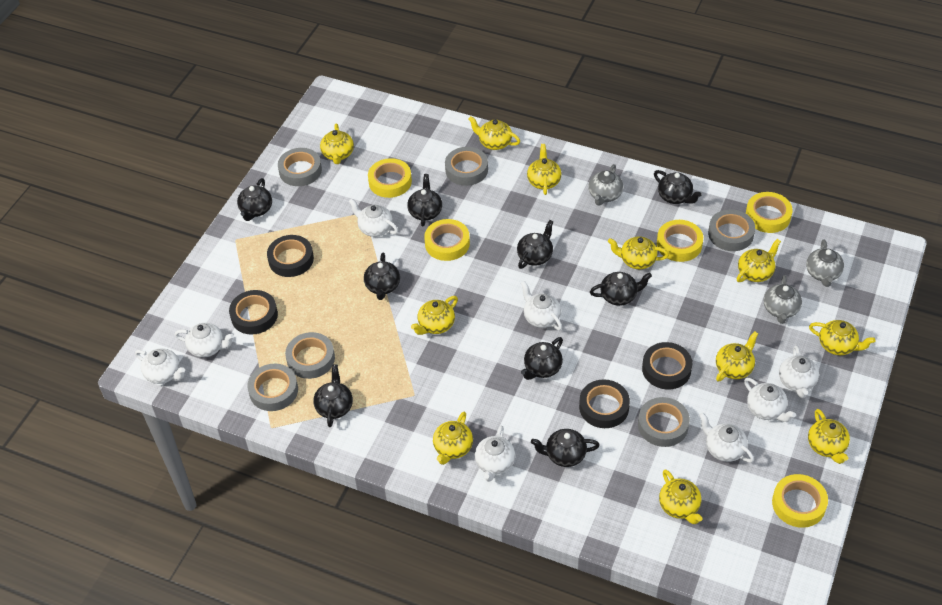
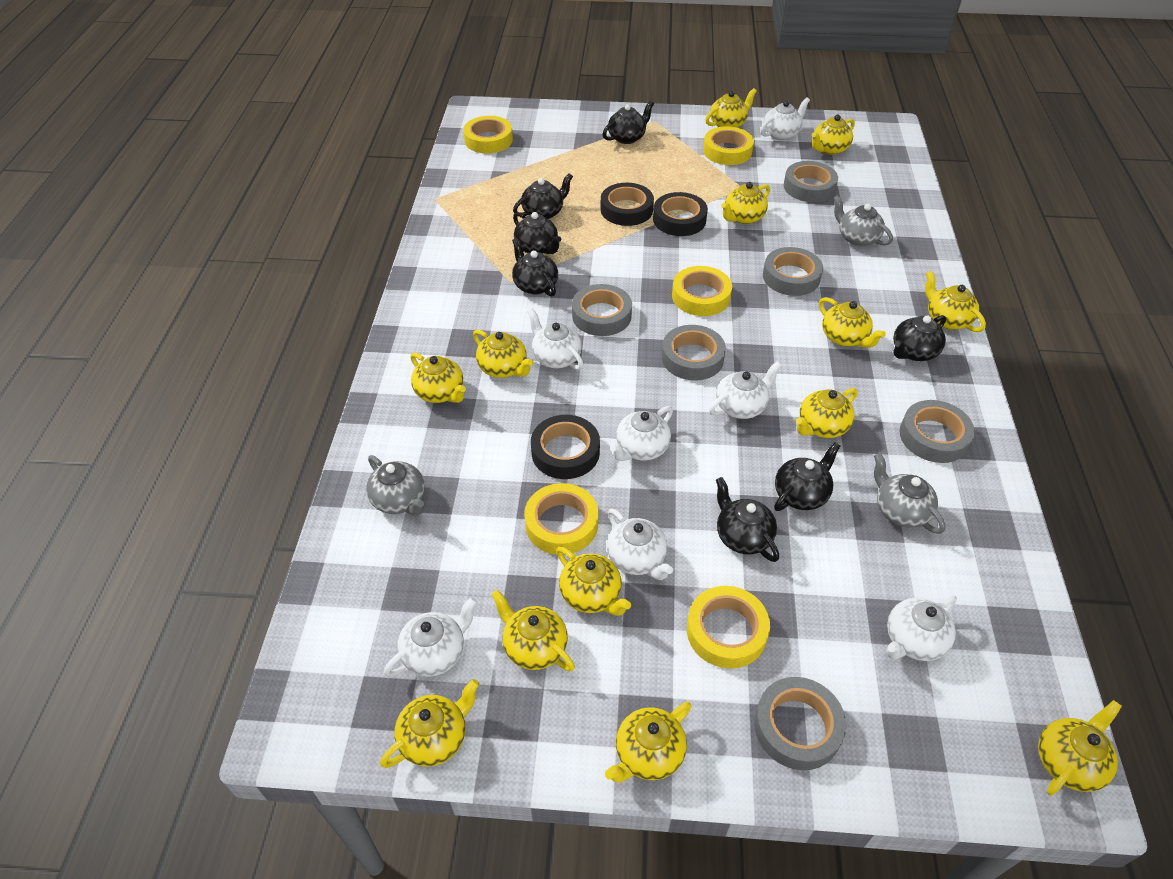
black tape: 4 -> 3
black teapot: 9 -> 7
white teapot: 8 -> 7
yellow teapot: 11 -> 13

